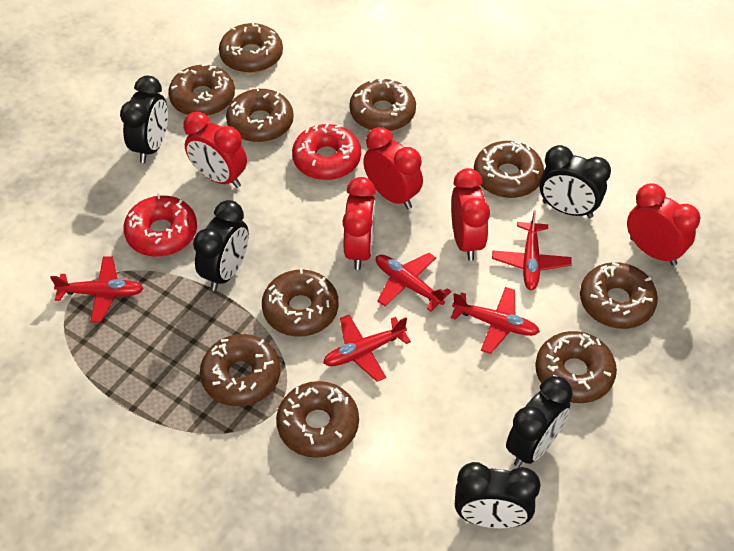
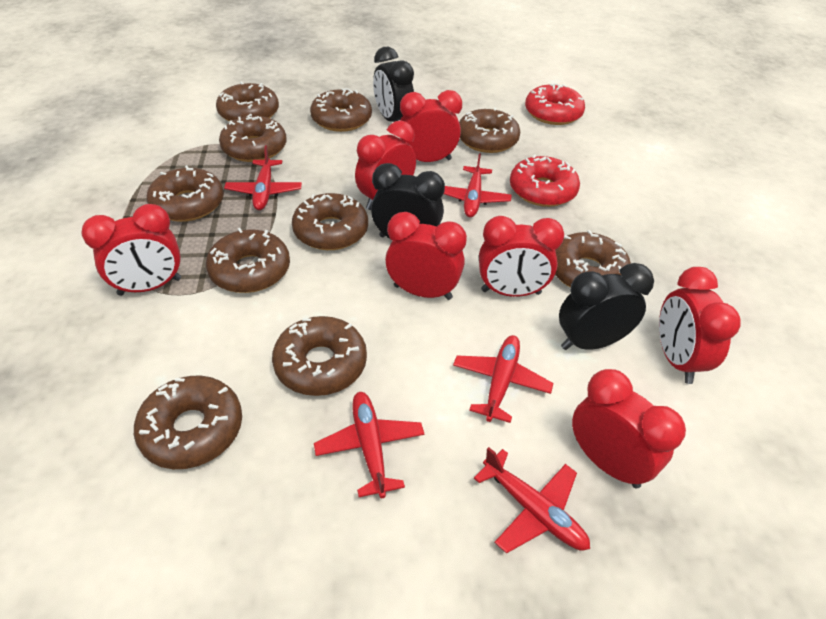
black clock: 5 -> 3
red clock: 5 -> 7

